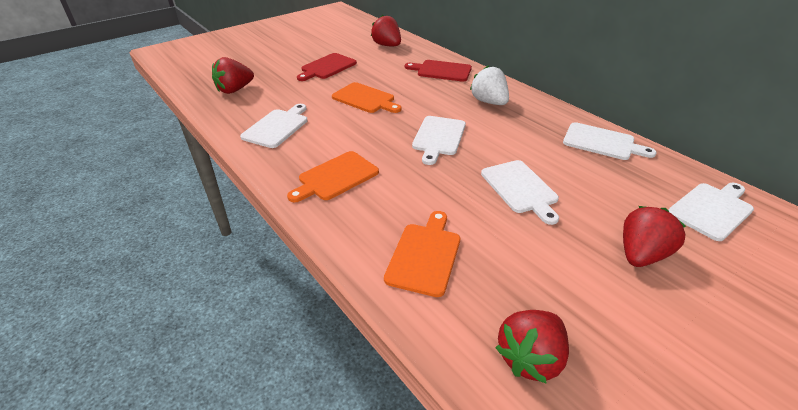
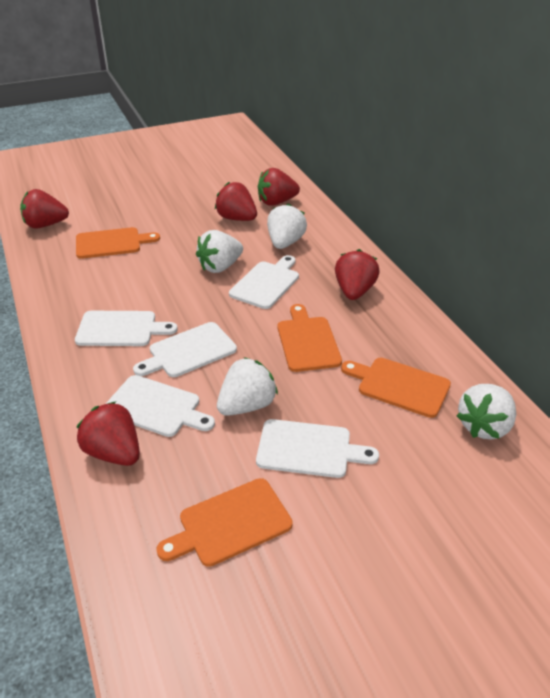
orange cutting board: 3 -> 4
red cutting board: 2 -> 0
red strawberry: 4 -> 5
white strawberry: 1 -> 4

